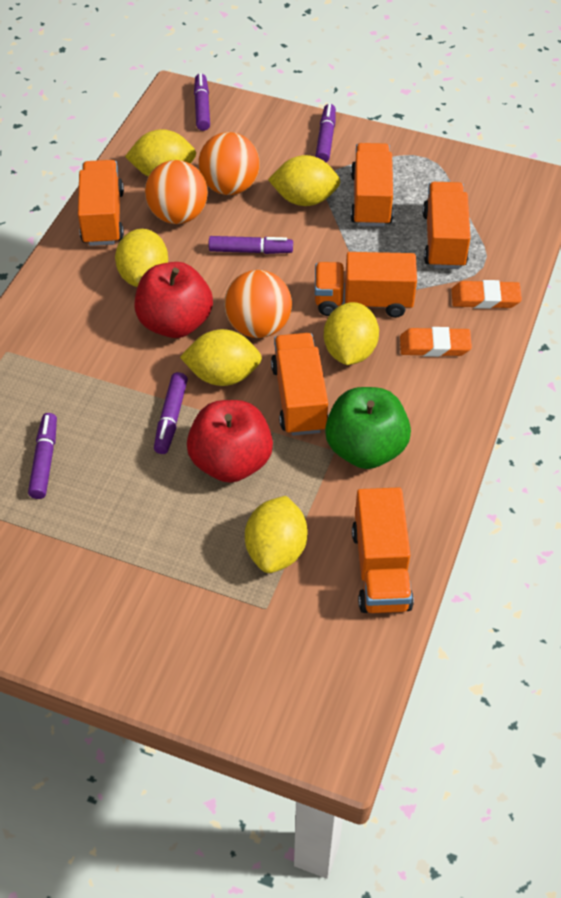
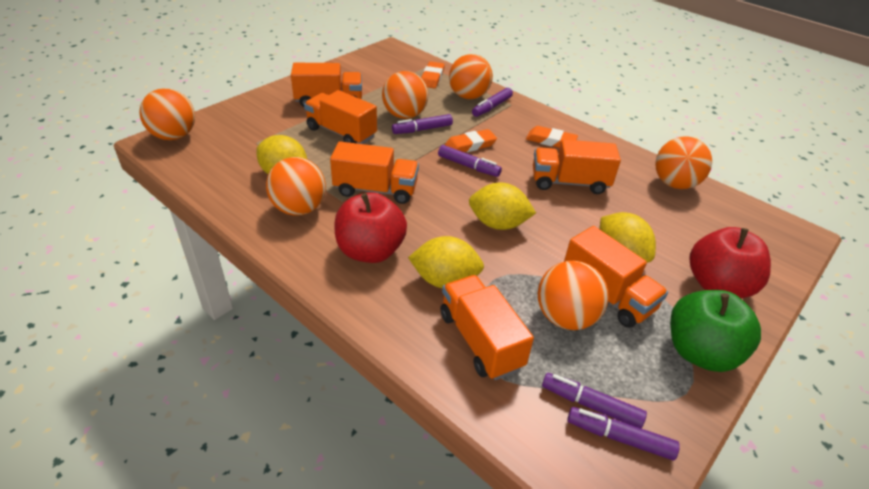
orange ball: 3 -> 6
orange eraser: 2 -> 3
yellow lemon: 6 -> 4

